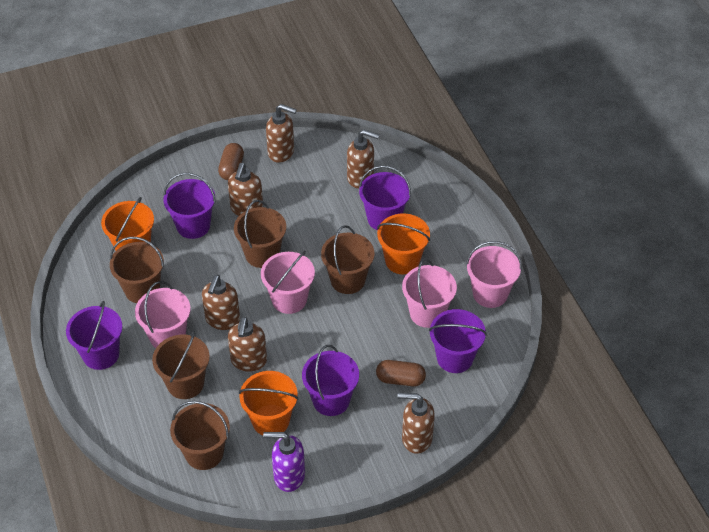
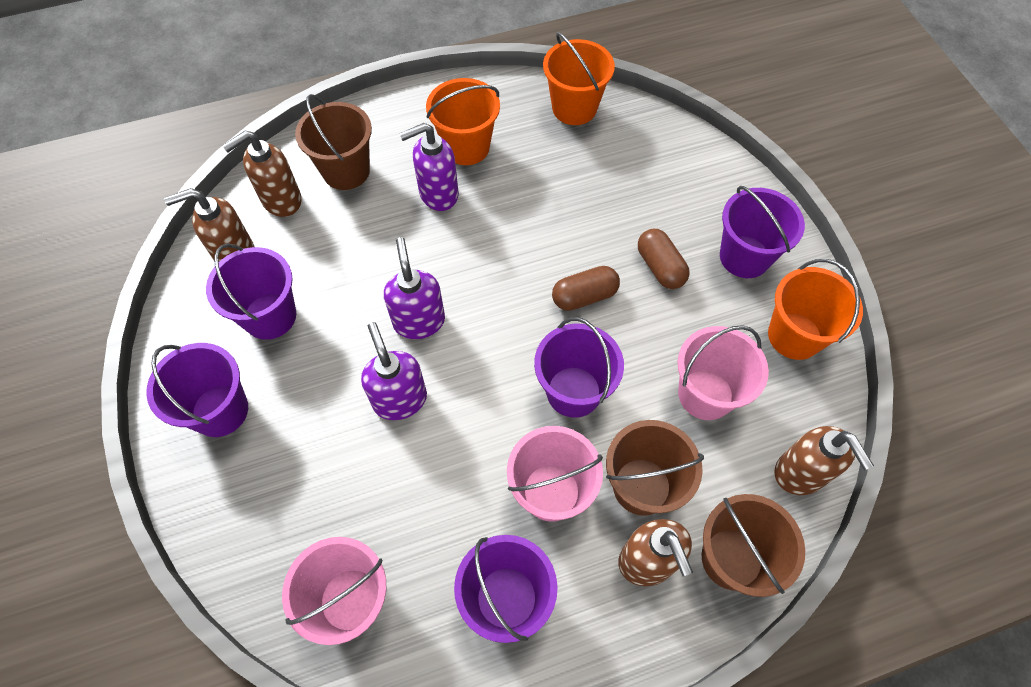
brown bucket: 5 -> 3
brown soap dispenser: 6 -> 4
pink bucket: 4 -> 3
purple soap dispenser: 1 -> 3

